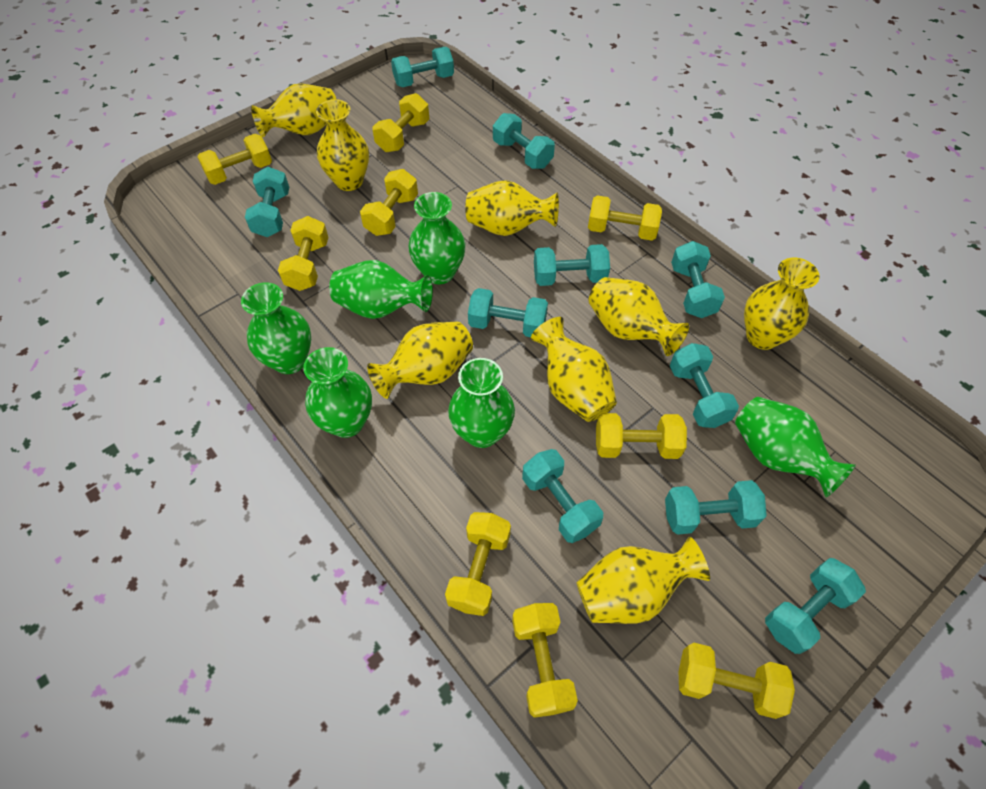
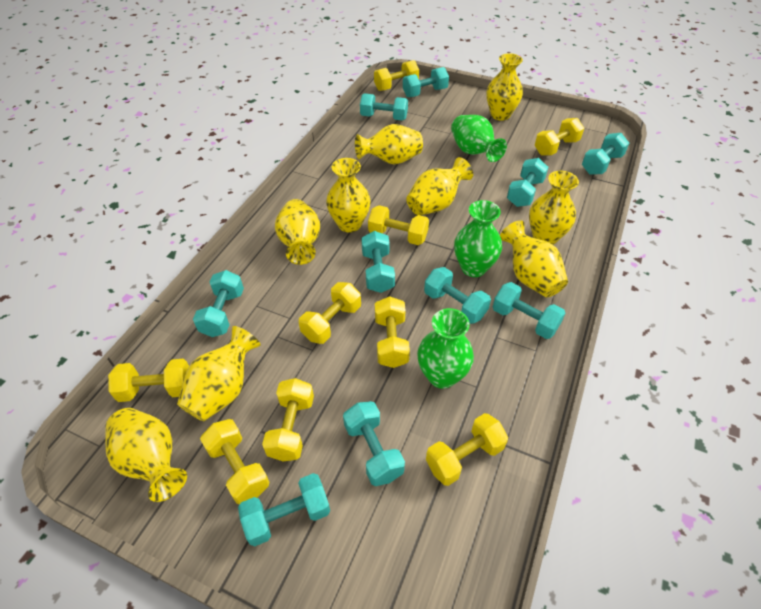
green vase: 6 -> 3
yellow vase: 8 -> 9

